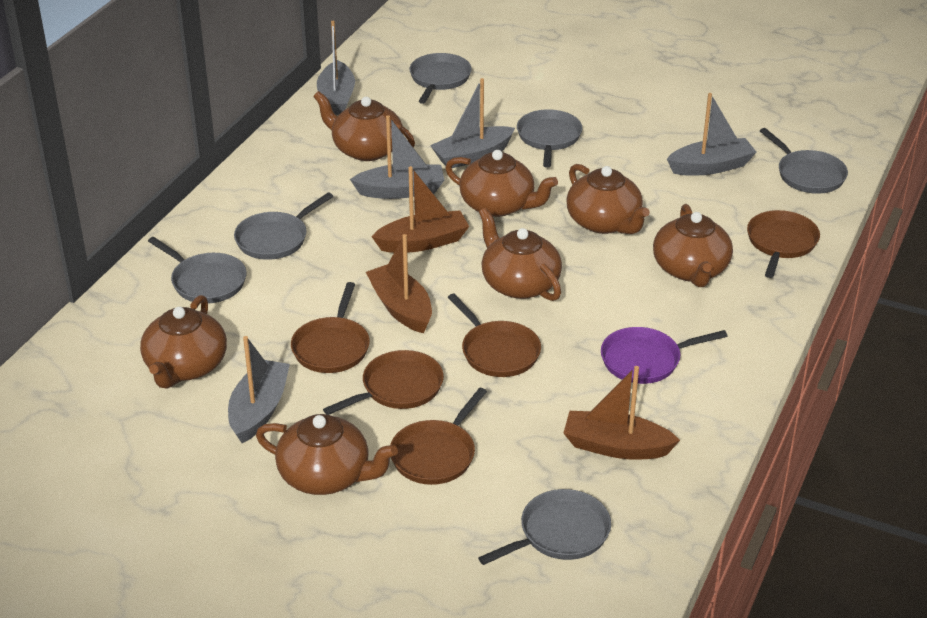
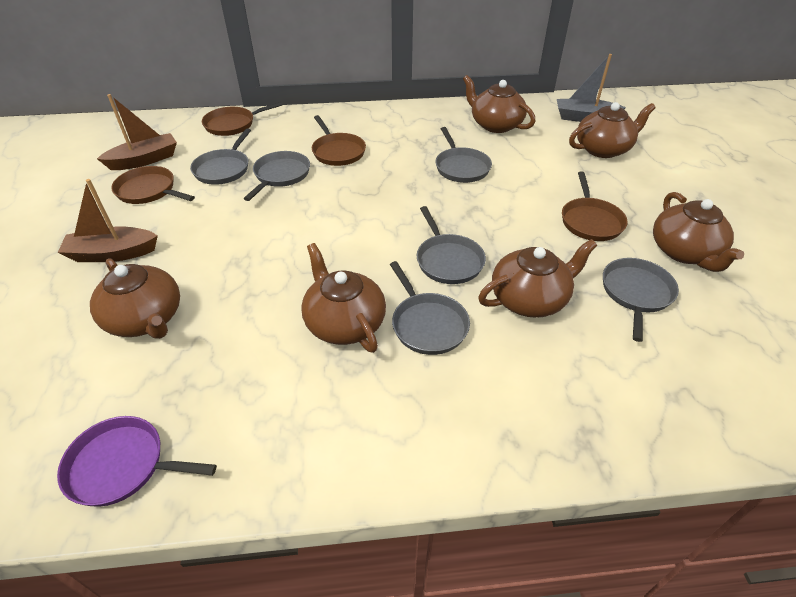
brown boat: 3 -> 2
brown pan: 5 -> 4
brown teapot: 7 -> 6
grey boat: 5 -> 1

